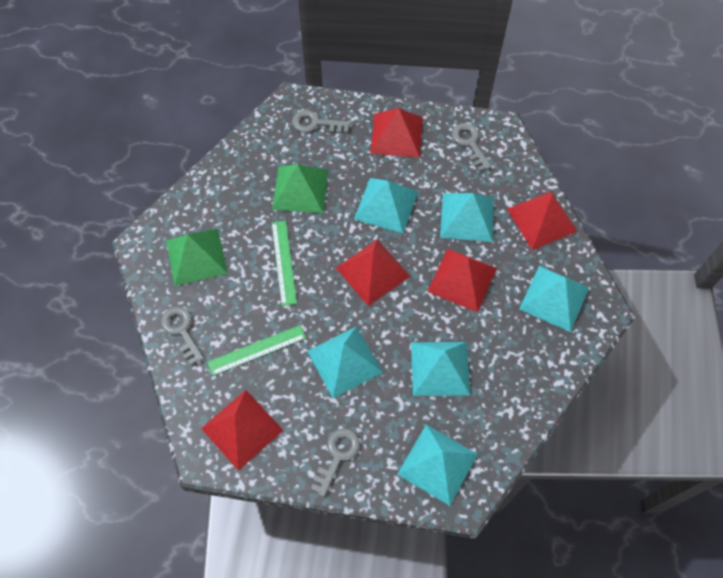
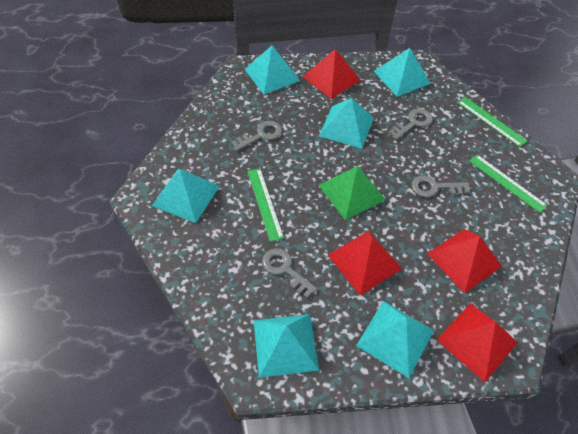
green pyramid: 2 -> 1
green ruler: 2 -> 3
red pyramid: 5 -> 4

